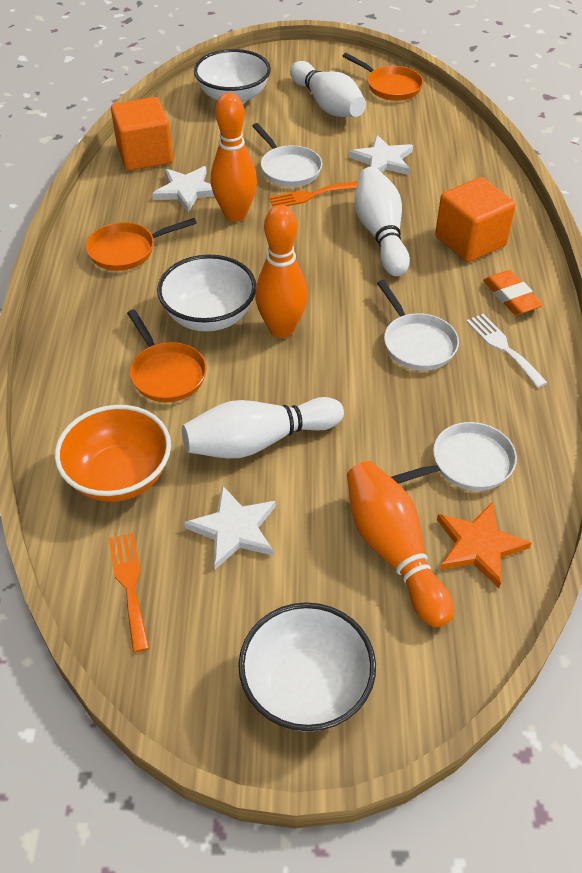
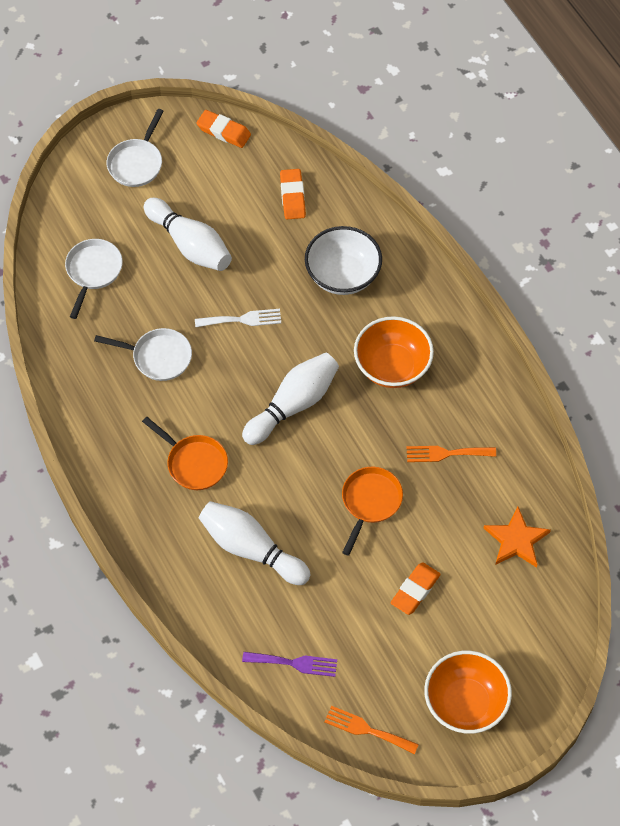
orange bowl: 1 -> 2
orange bowling pin: 3 -> 0
orange cube: 2 -> 0
orange eraser: 1 -> 3
orange pan: 3 -> 2
purple fork: 0 -> 1
white bowl: 3 -> 1
white star: 3 -> 0

